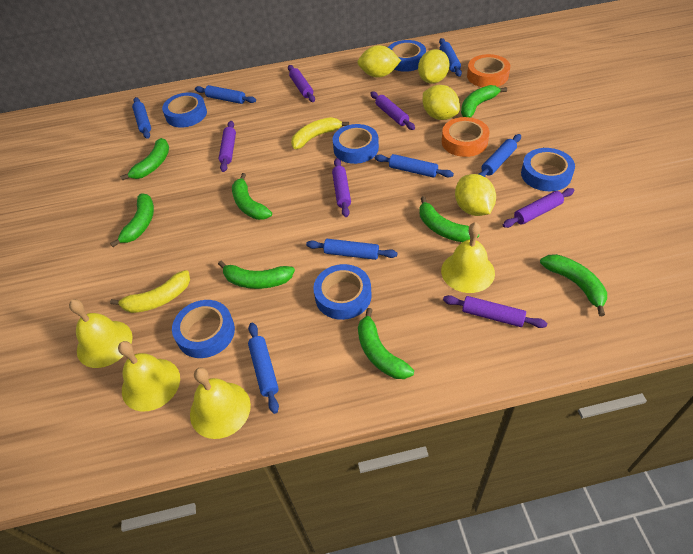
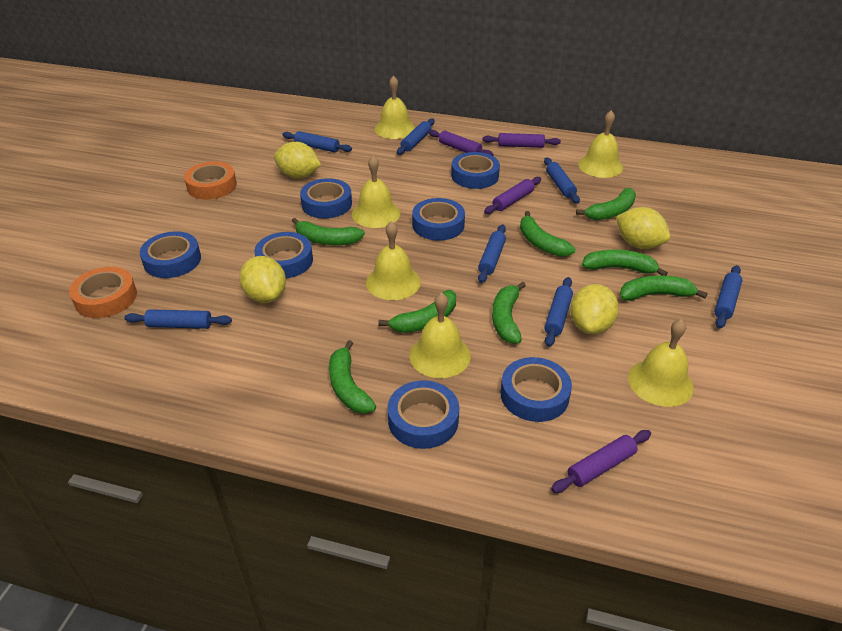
blue tape: 6 -> 7
purple rolling pin: 6 -> 4
yellow banana: 2 -> 0
yellow bell: 4 -> 6

